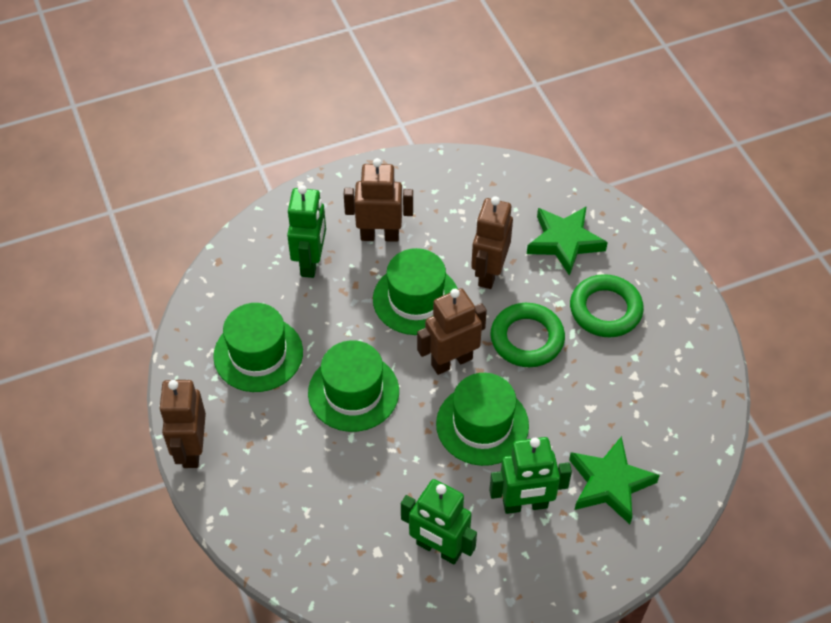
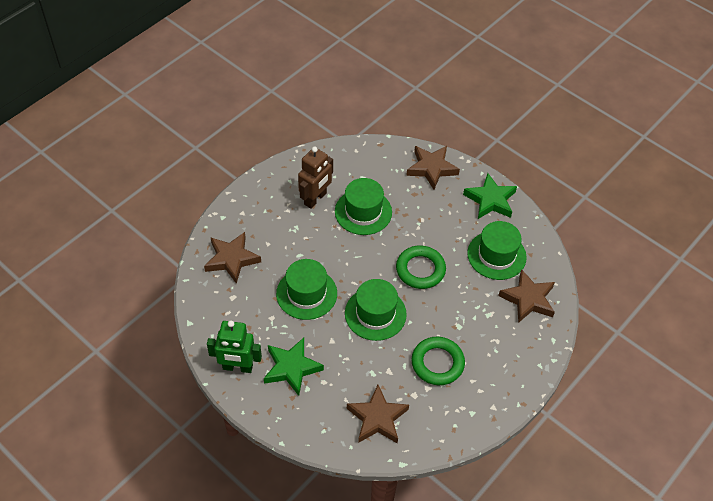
brown robot: 4 -> 1
brown star: 0 -> 4
green robot: 3 -> 1

